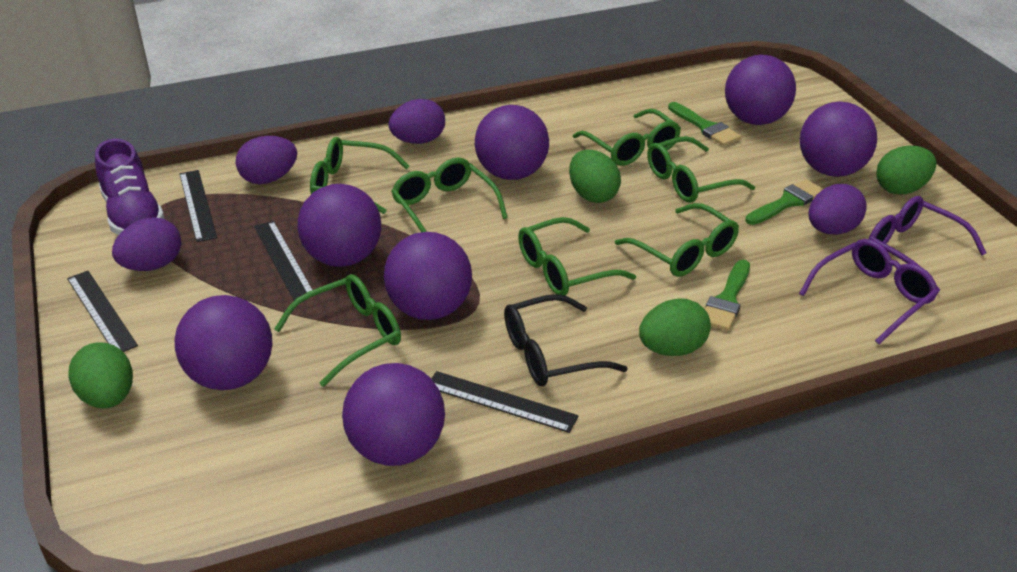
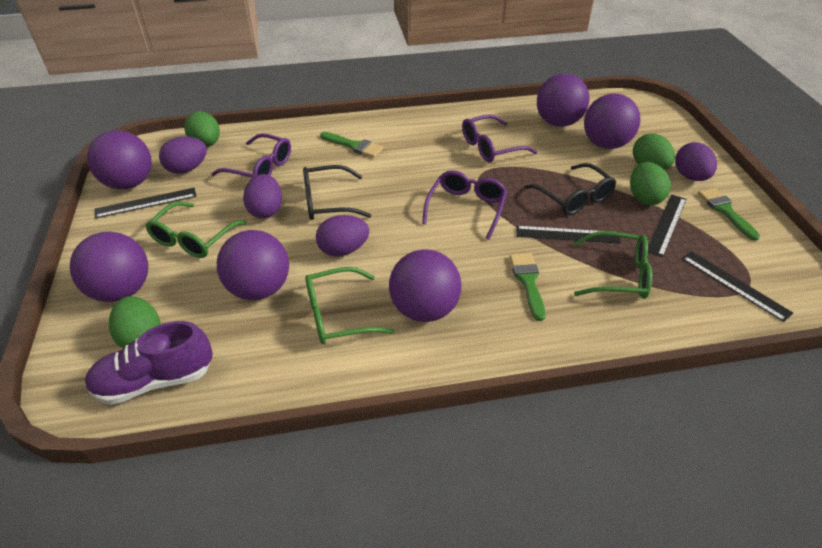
black glasses: 1 -> 2
green glasses: 7 -> 3
purple ball: 7 -> 6
purple glasses: 2 -> 3

